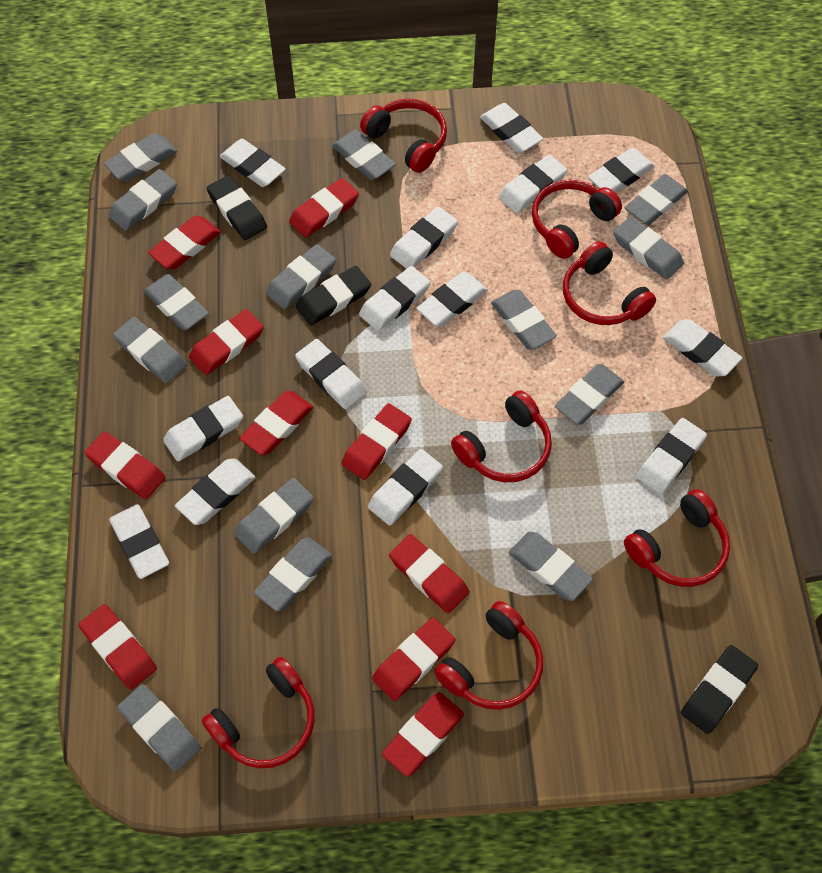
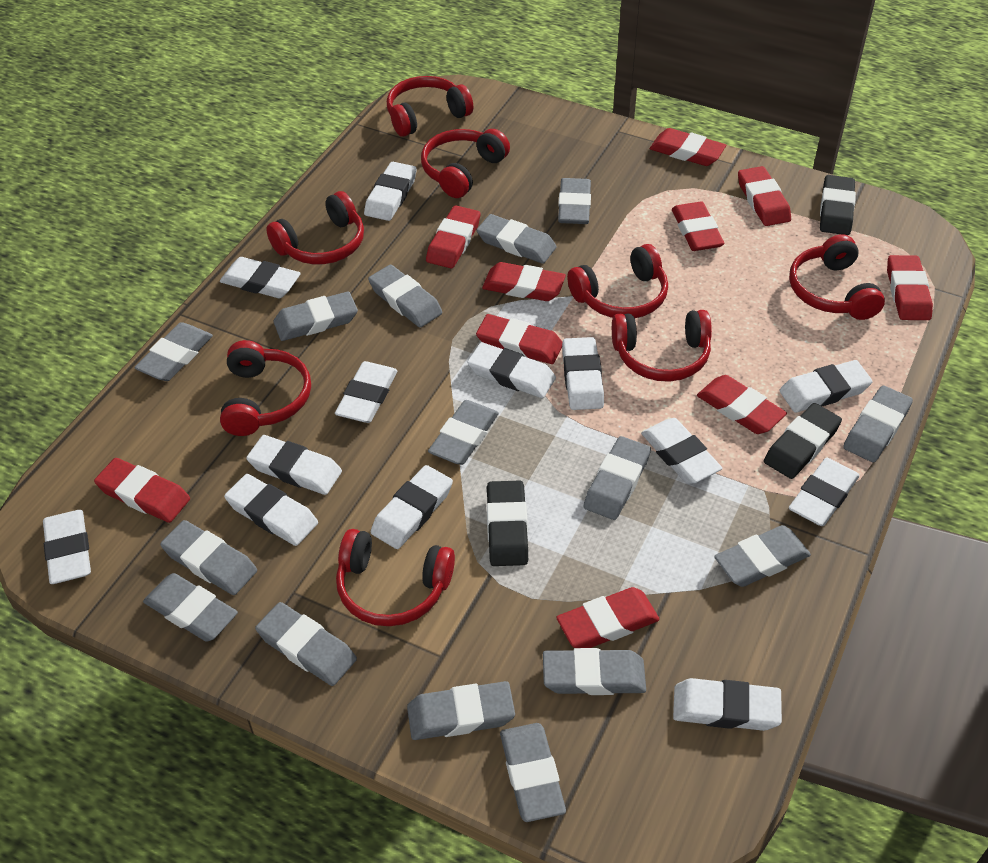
grey eraser: 14 -> 15
red headphones: 7 -> 8
white eraser: 14 -> 13

